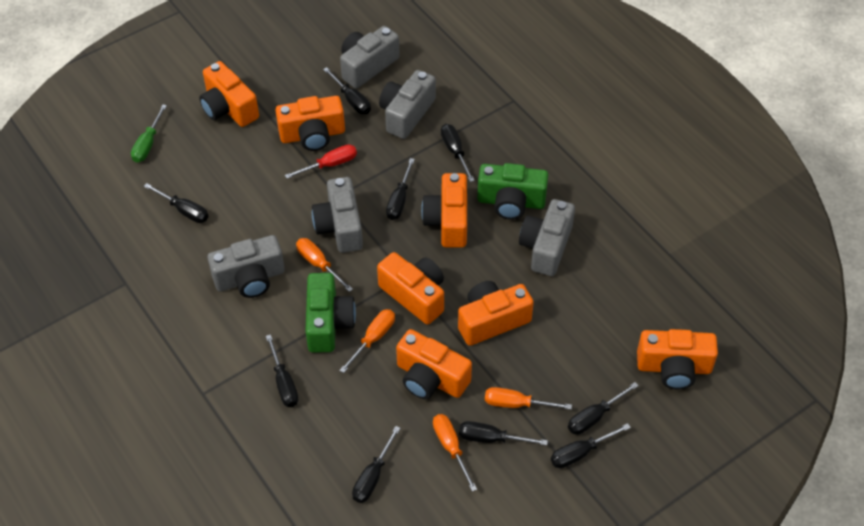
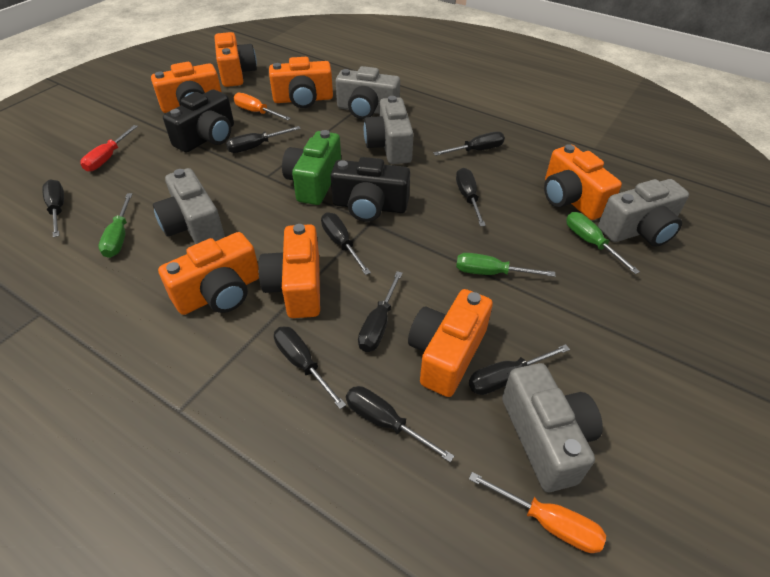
black camera: 0 -> 2
green camera: 2 -> 1
green screwdriver: 1 -> 3
orange screwdriver: 4 -> 2

